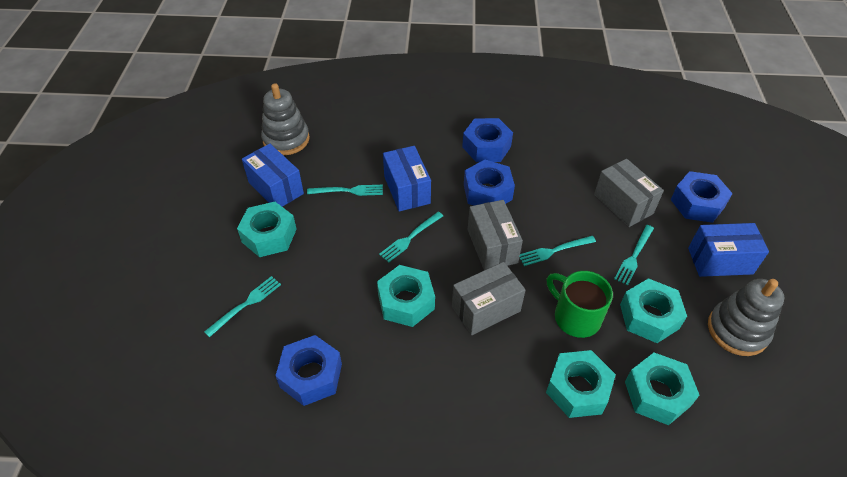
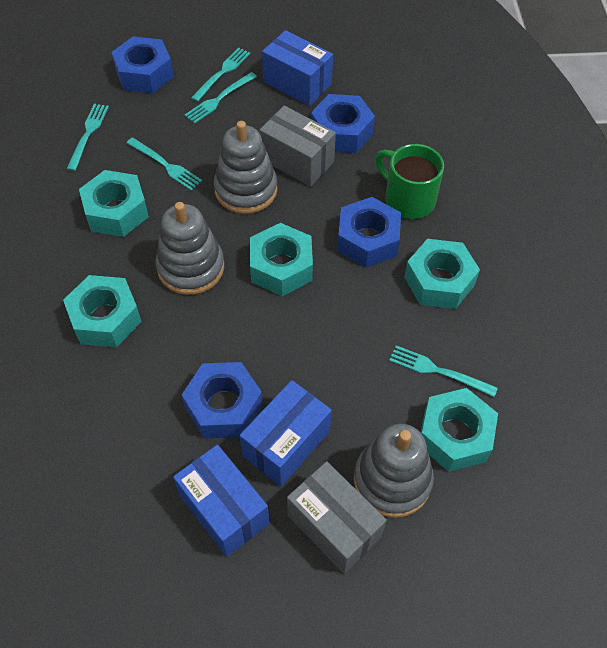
grey box: 3 -> 2
grey stacking toy: 2 -> 3

